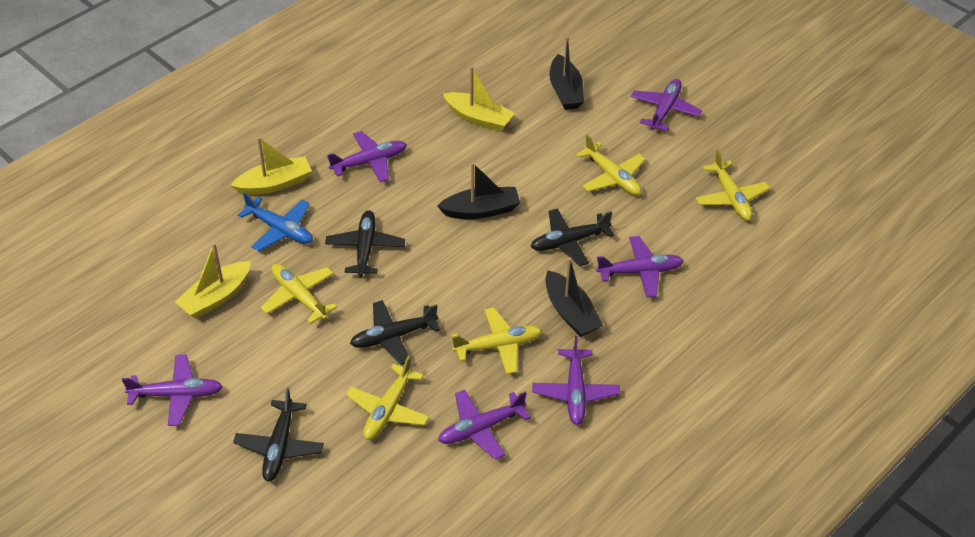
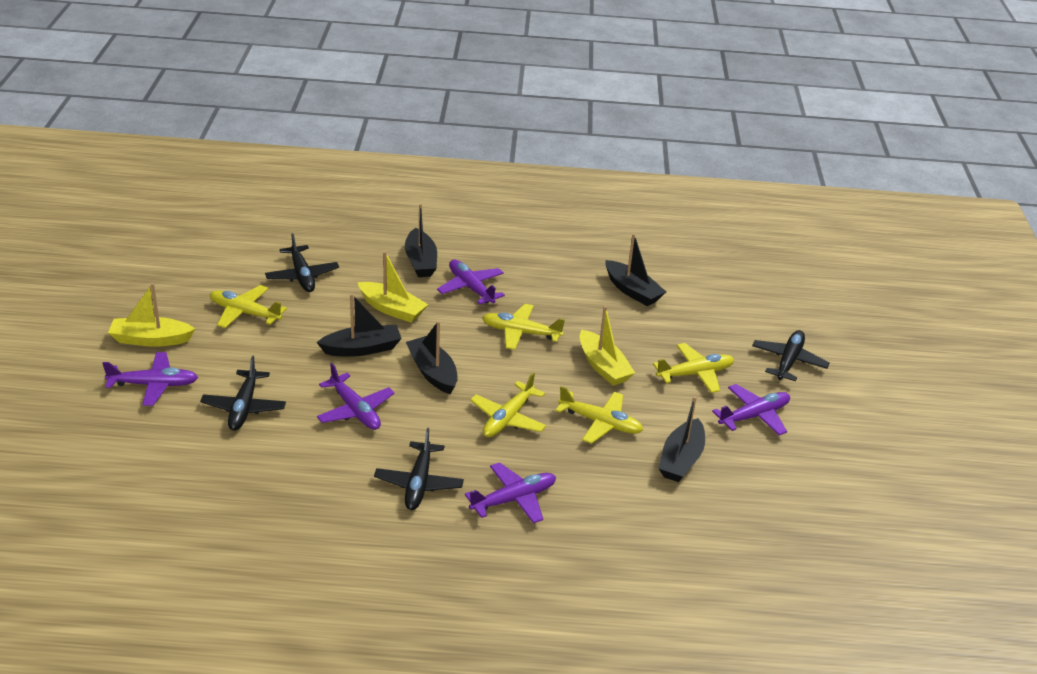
black boat: 3 -> 5
blue plane: 1 -> 0
purple plane: 6 -> 5

